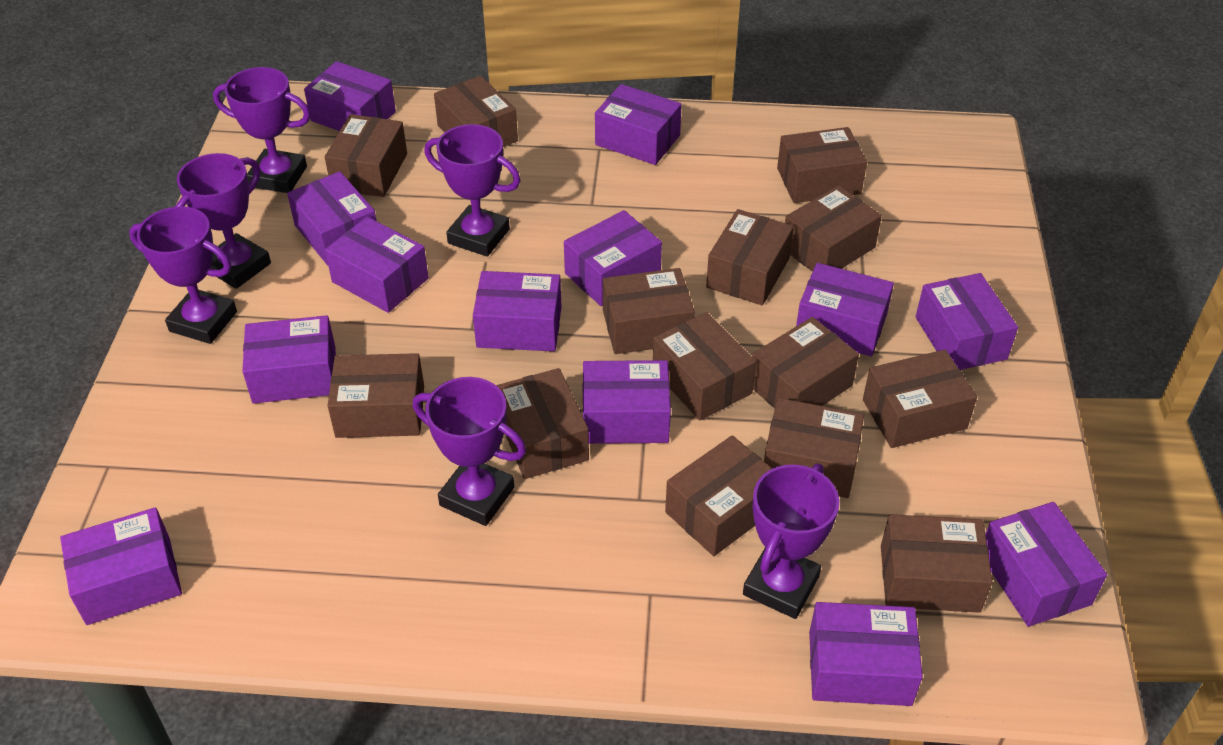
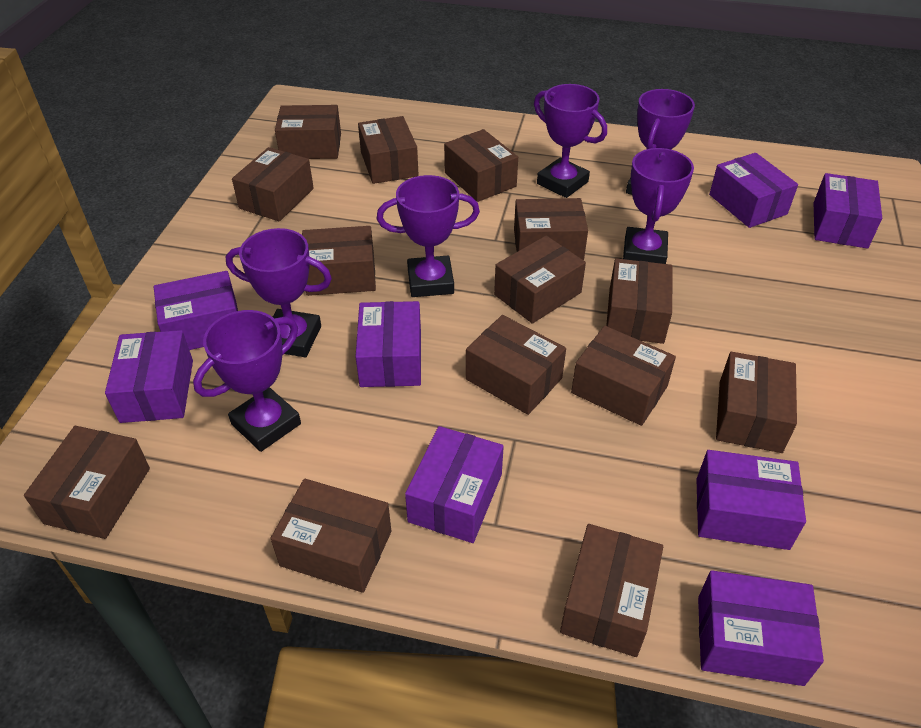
purple box: 13 -> 8

